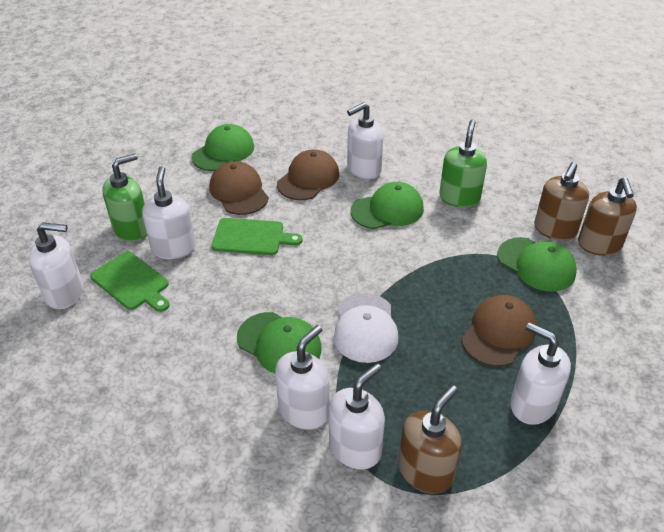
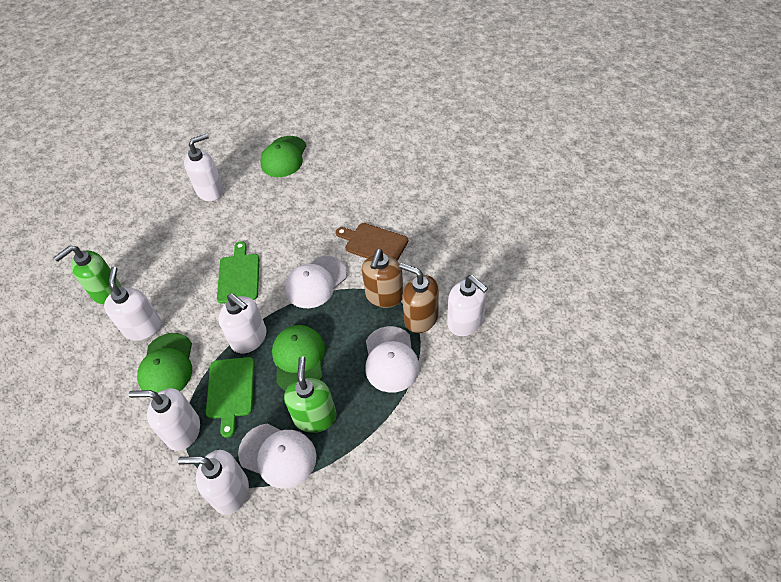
brown cap: 3 -> 0
brown cutting board: 0 -> 1
brown soap dispenser: 3 -> 2
green cap: 4 -> 3
white cap: 1 -> 3

